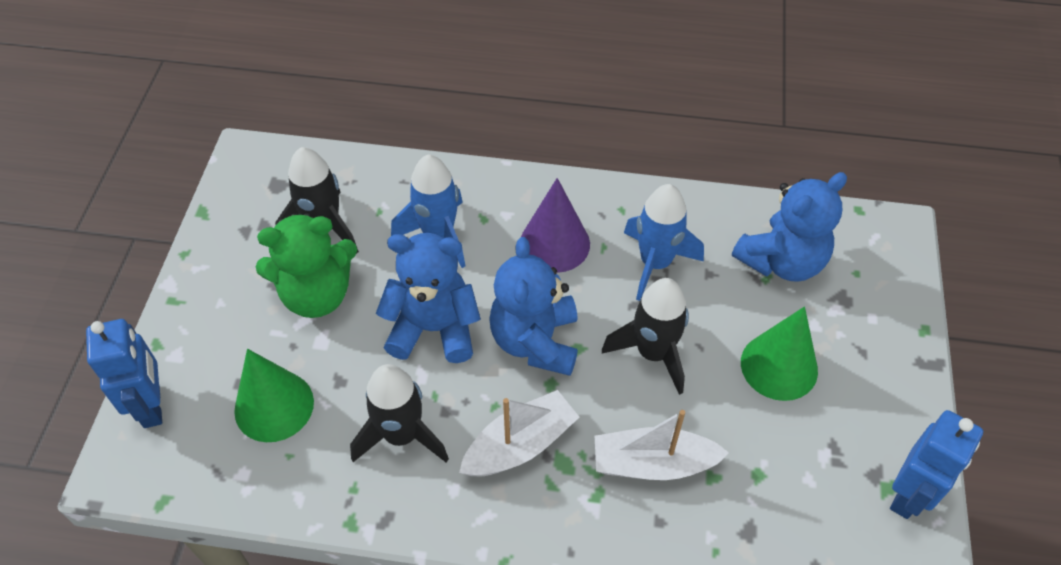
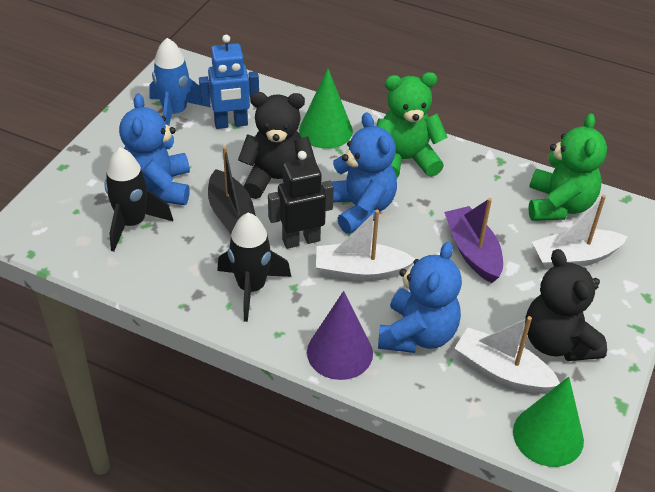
black boat: 0 -> 1
black robot: 0 -> 1
black rocket: 3 -> 2
black teddy bear: 0 -> 2
blue robot: 2 -> 1
blue rocket: 2 -> 1
green teddy bear: 1 -> 2
purple boat: 0 -> 1
white boat: 2 -> 3

